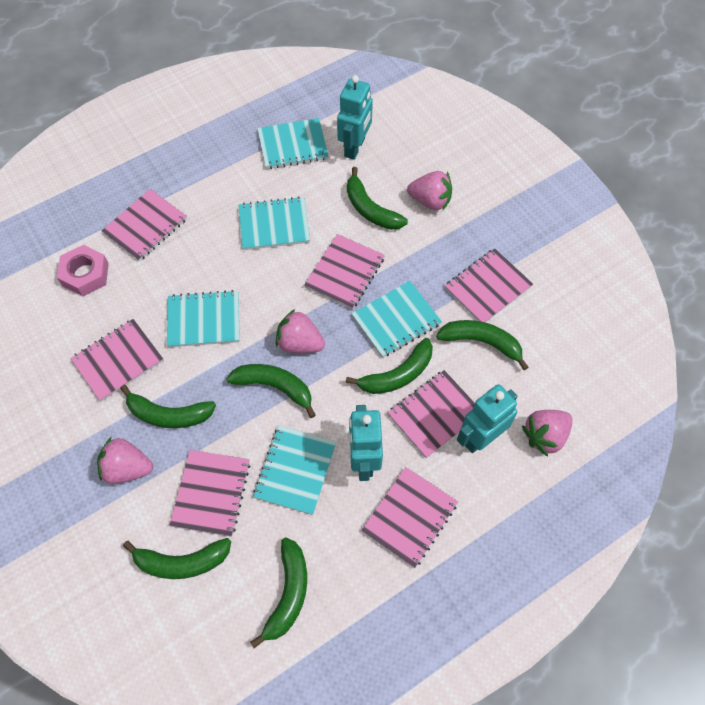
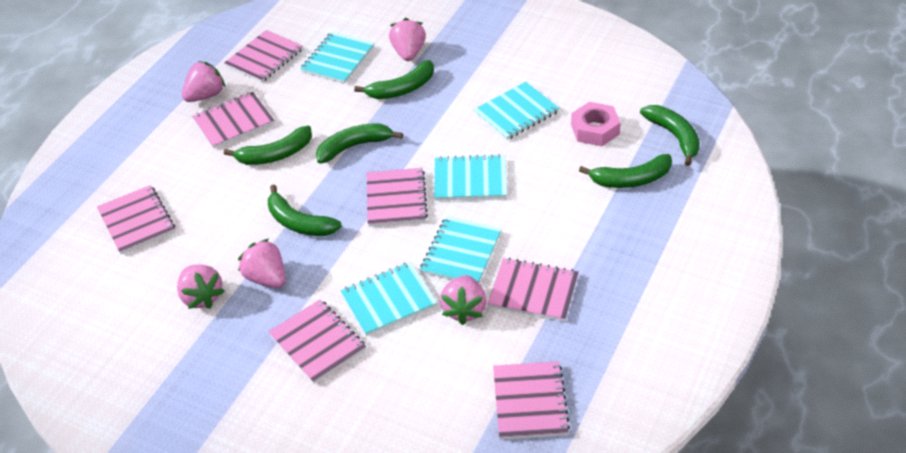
green banana: 7 -> 6
pink strawberry: 4 -> 5
turquoise robot: 3 -> 0

